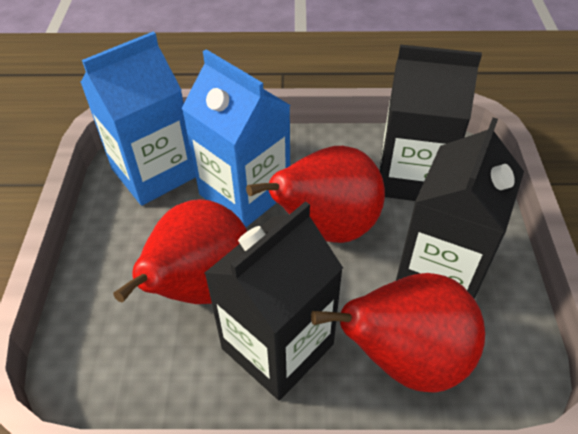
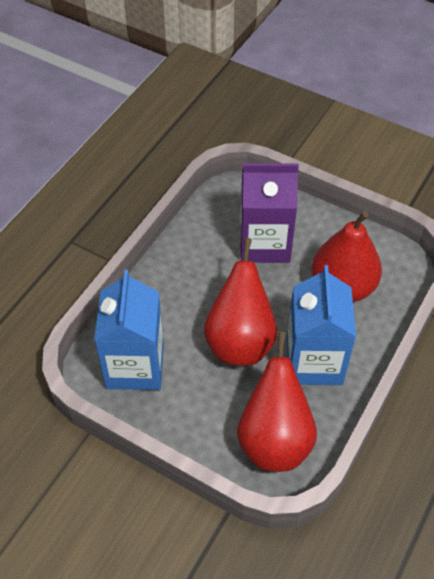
black carton: 3 -> 0
purple carton: 0 -> 1

